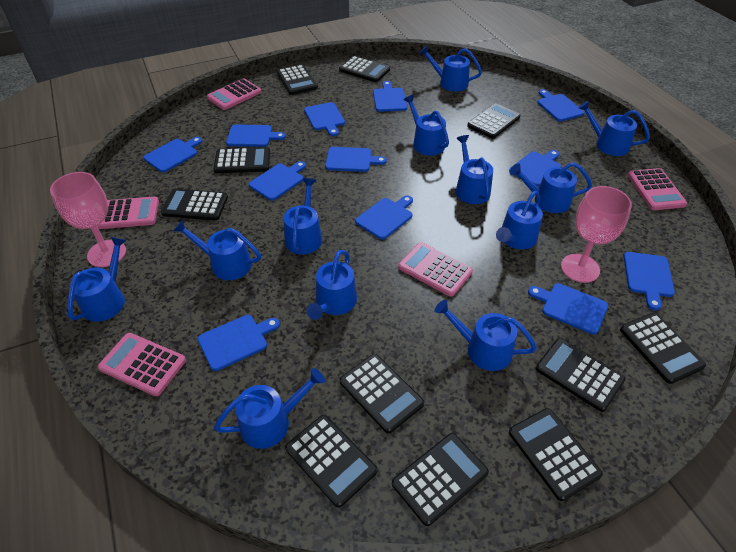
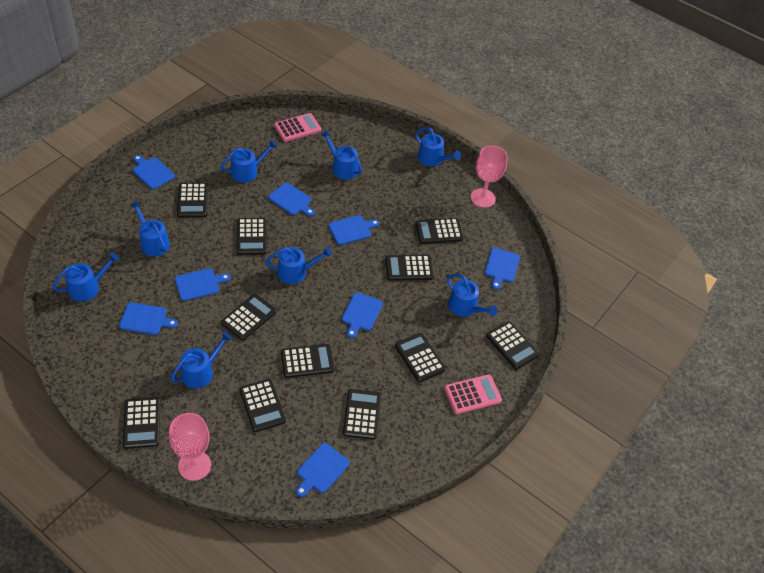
blue cutting board: 12 -> 8
blue watering can: 12 -> 8
pink calculator: 5 -> 2

